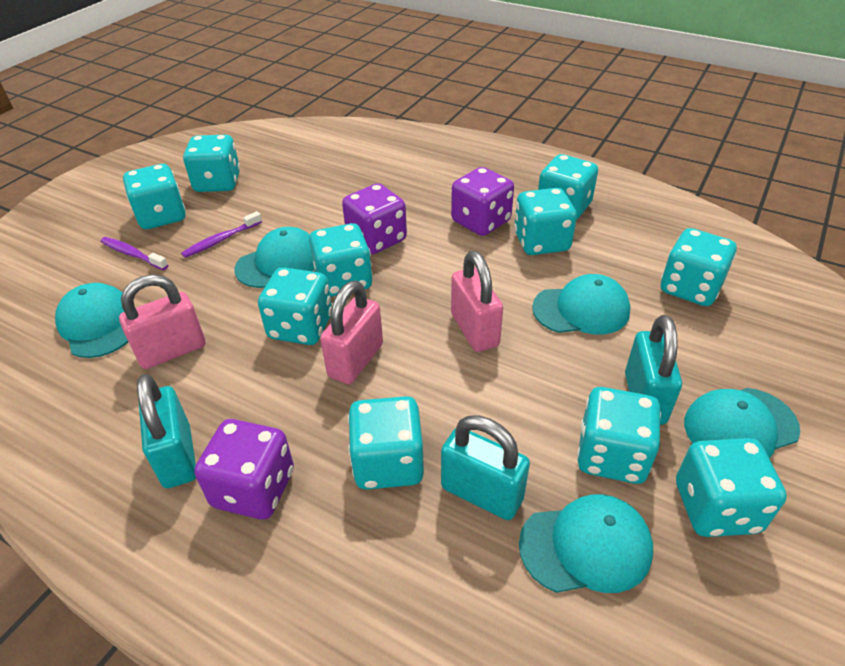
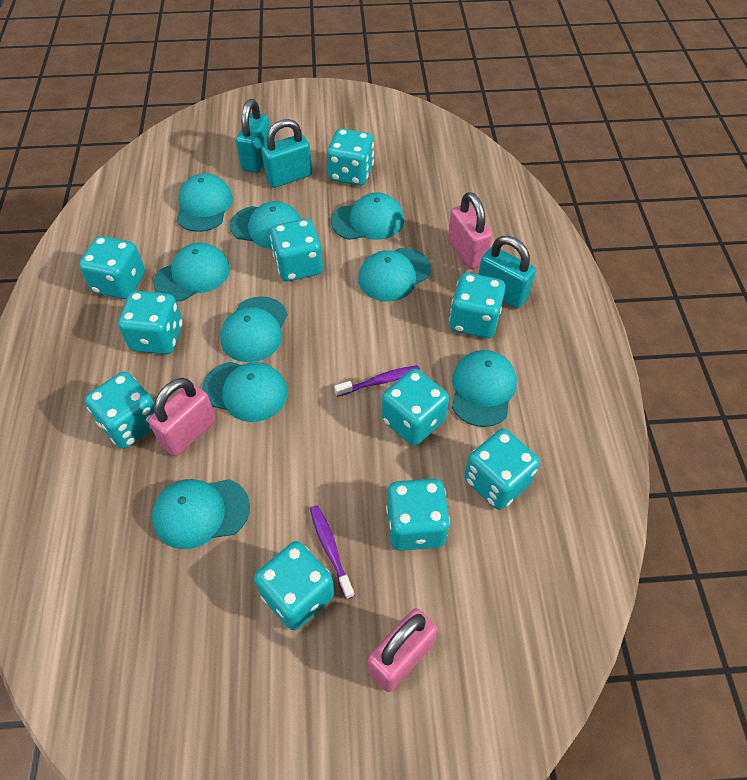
purple dice: 3 -> 0
turquoise cap: 5 -> 9

